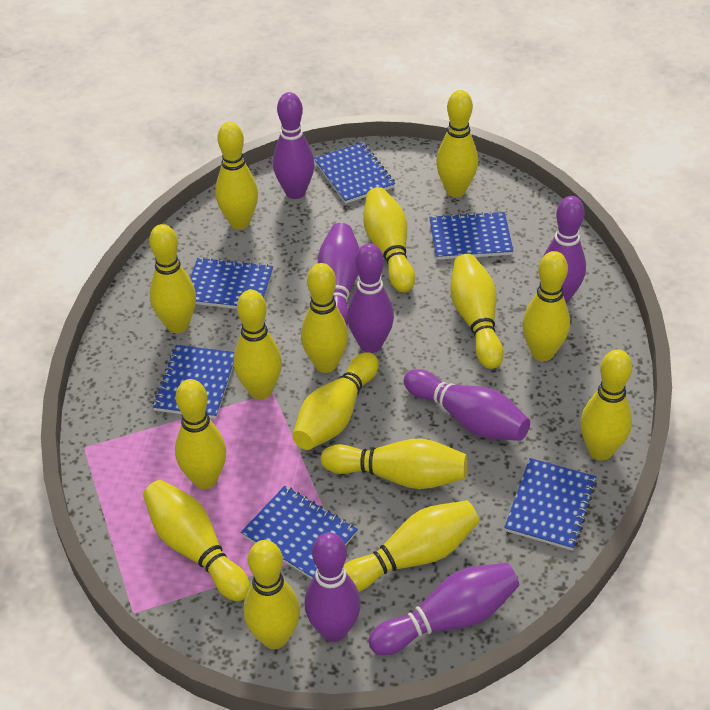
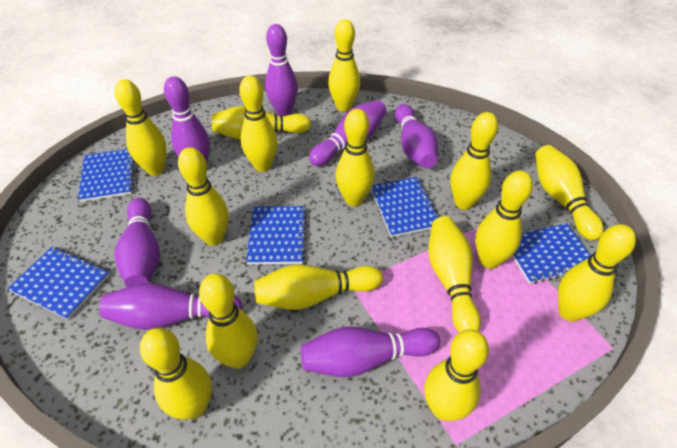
blue notebook: 6 -> 5

